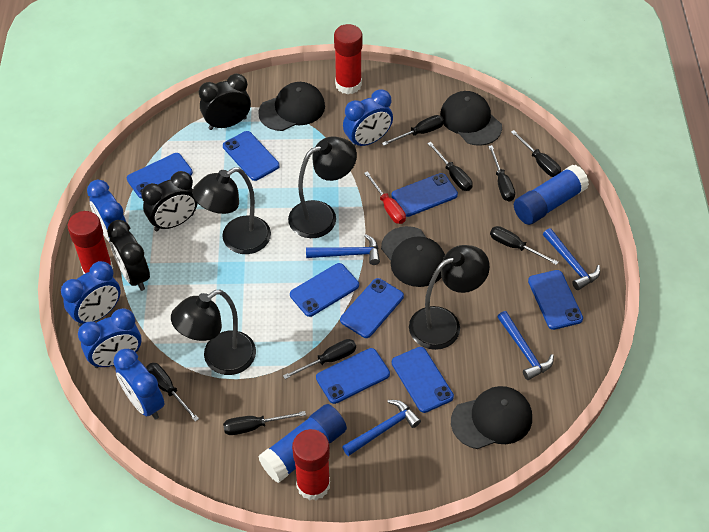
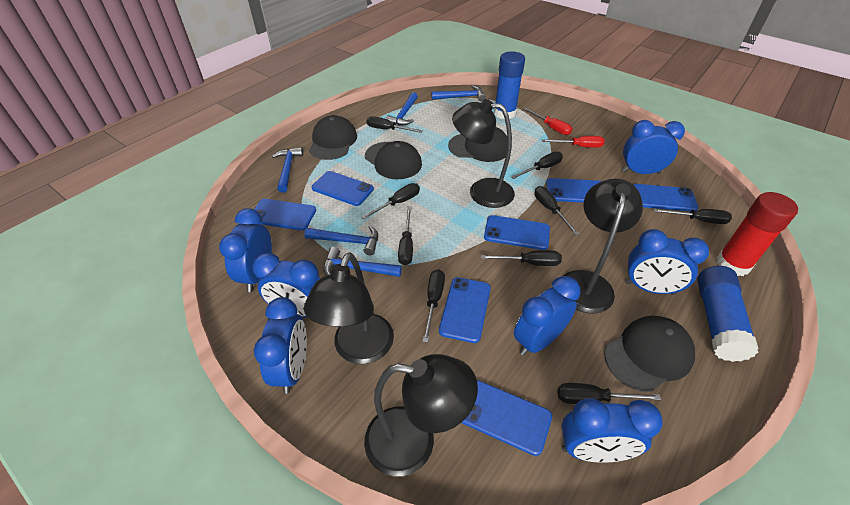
black clock: 3 -> 0
black screwdriver: 8 -> 9
blue clock: 5 -> 7
blue hammer: 4 -> 5
blue phone: 8 -> 7
red glue stick: 3 -> 1
red screwdriver: 1 -> 2

